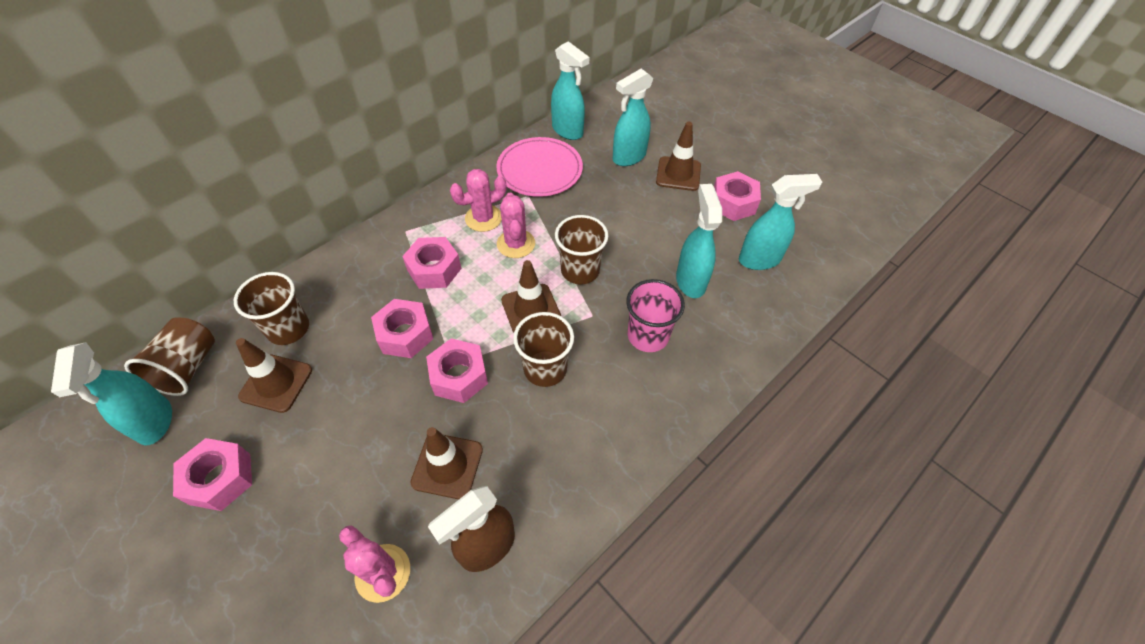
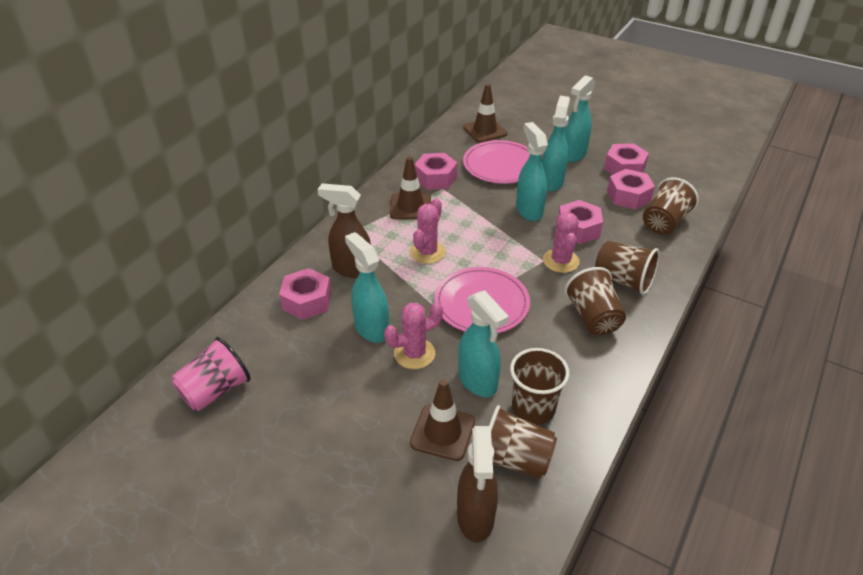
brown cup: 4 -> 5
brown spray bottle: 1 -> 2
brown traffic cone: 4 -> 3
pink plate: 1 -> 2

